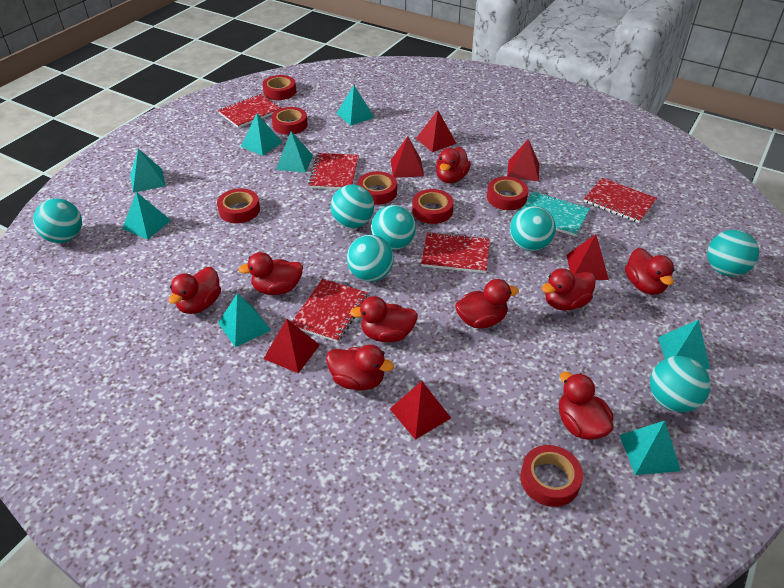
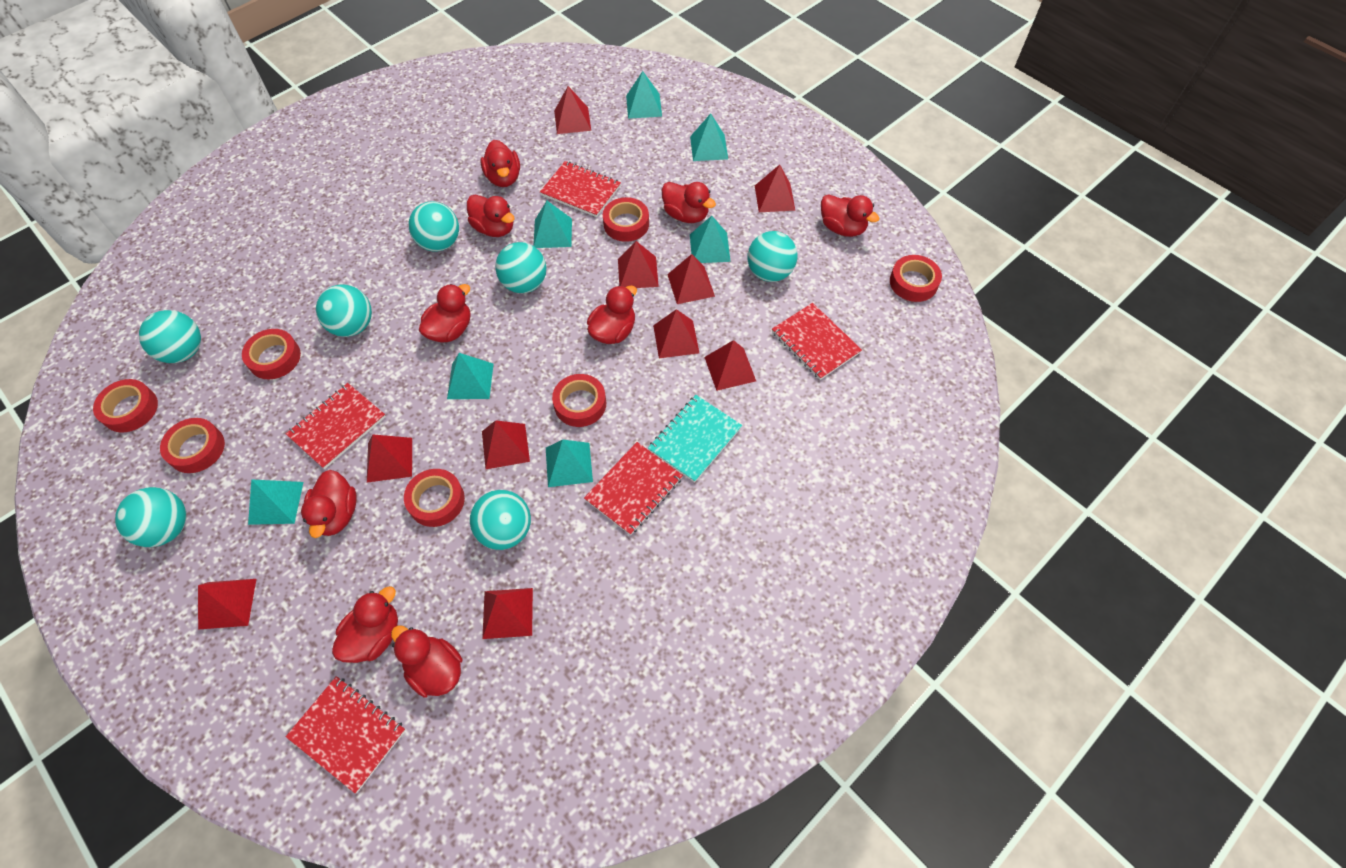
red pyramid: 6 -> 10
turquoise pyramid: 8 -> 7

